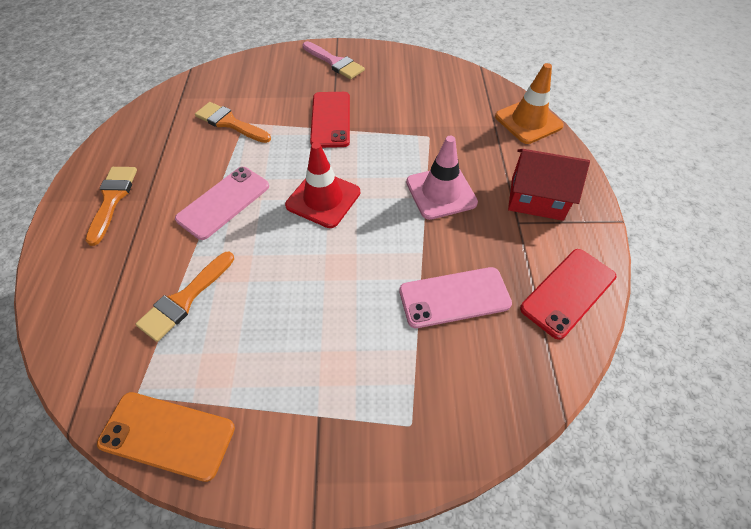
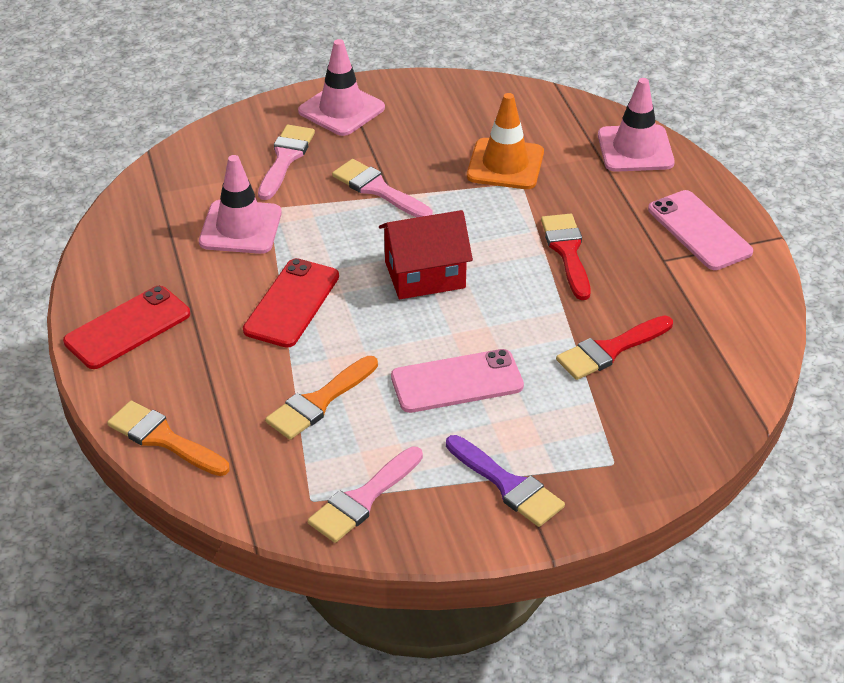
orange brush: 3 -> 2
orange phone: 1 -> 0
pink brush: 1 -> 3
pink traffic cone: 1 -> 3
purple brush: 0 -> 1
red brush: 0 -> 2
red traffic cone: 1 -> 0

